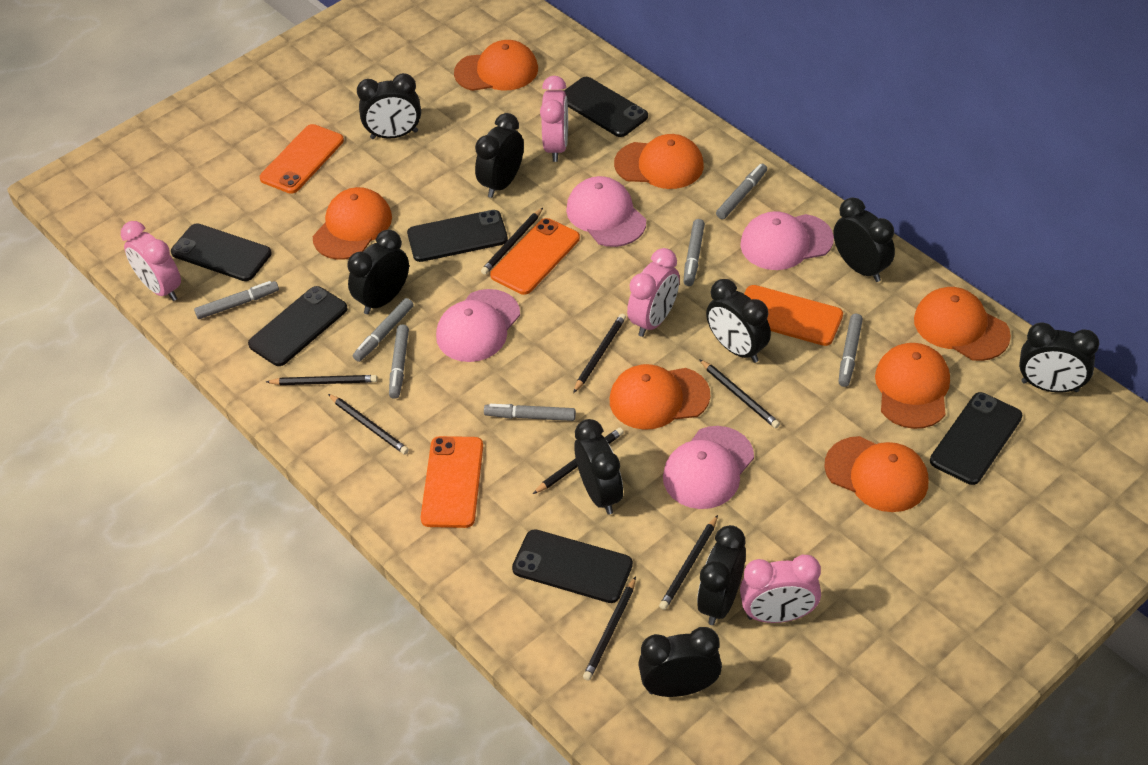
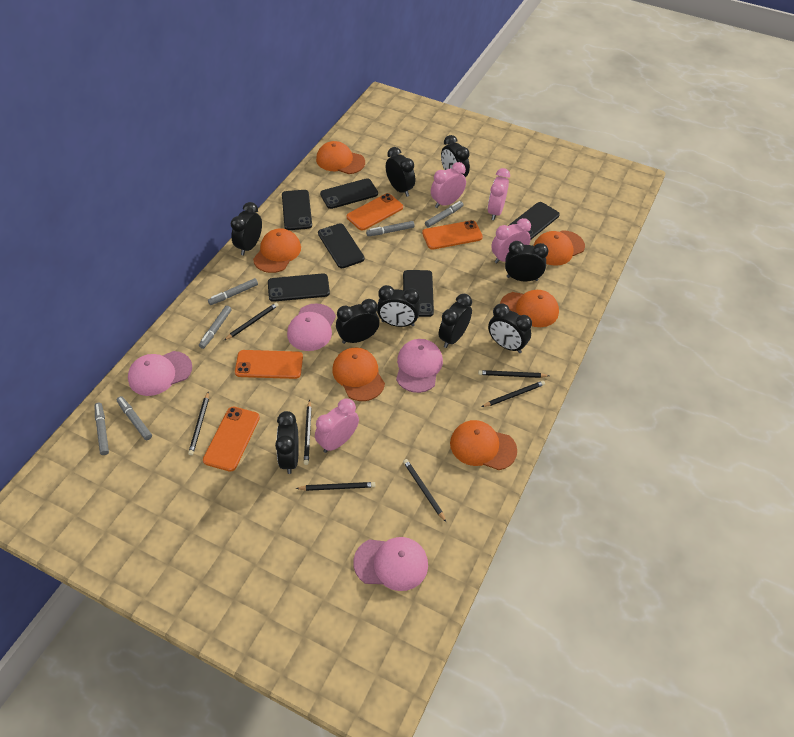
black pencil: 8 -> 7
grey marker: 7 -> 6
orange cap: 7 -> 6

